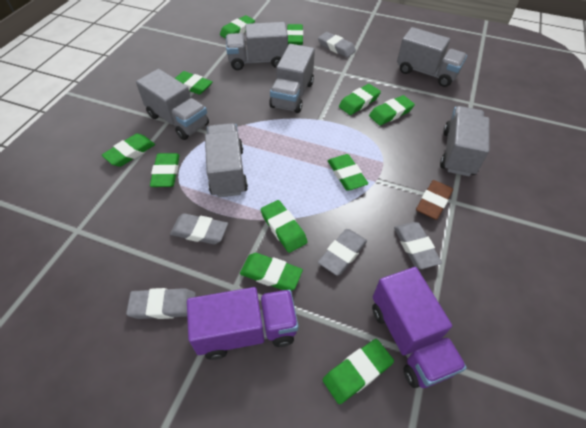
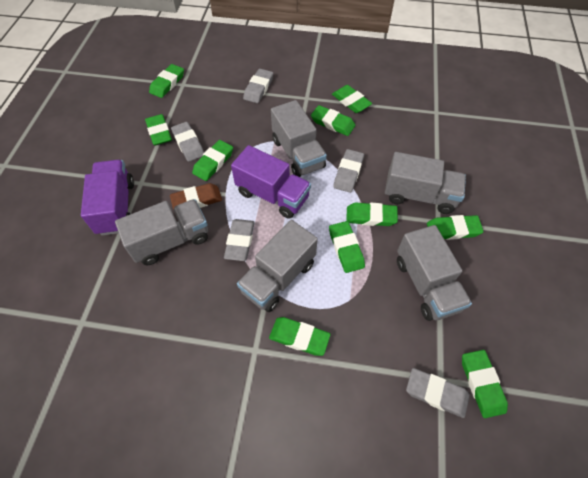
green eraser: 11 -> 10
grey truck: 6 -> 5

